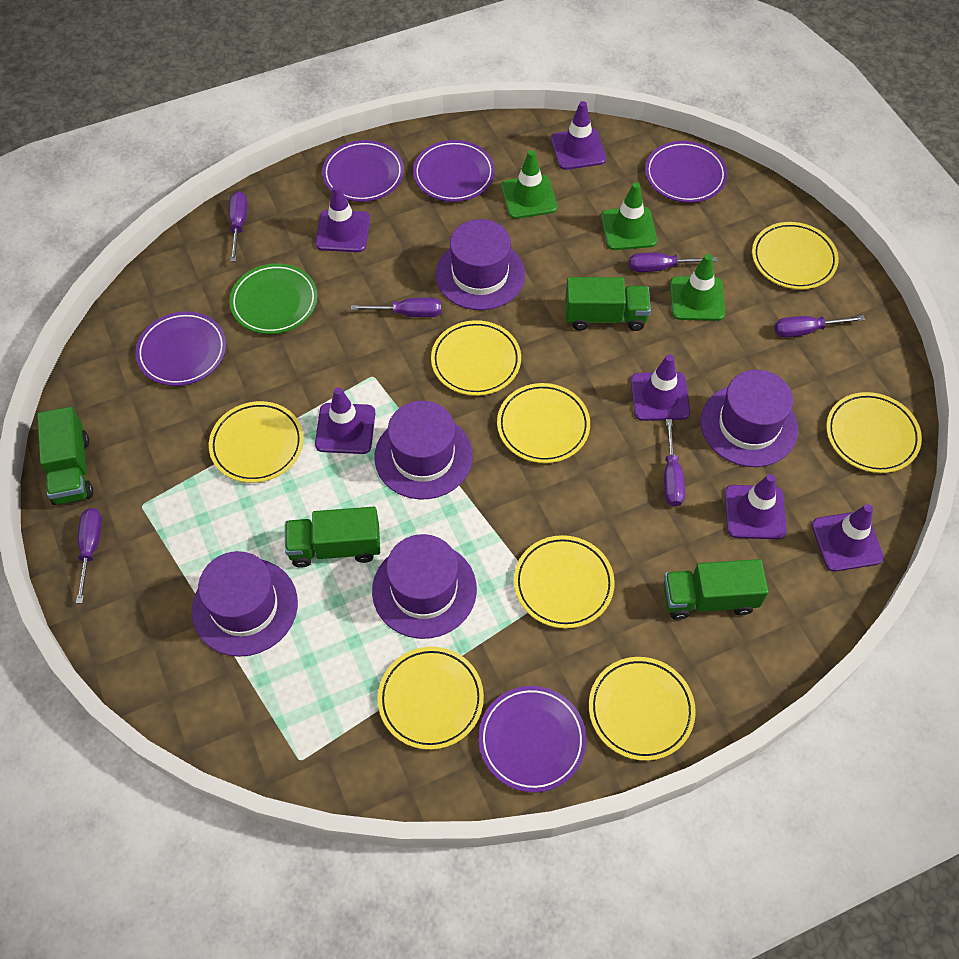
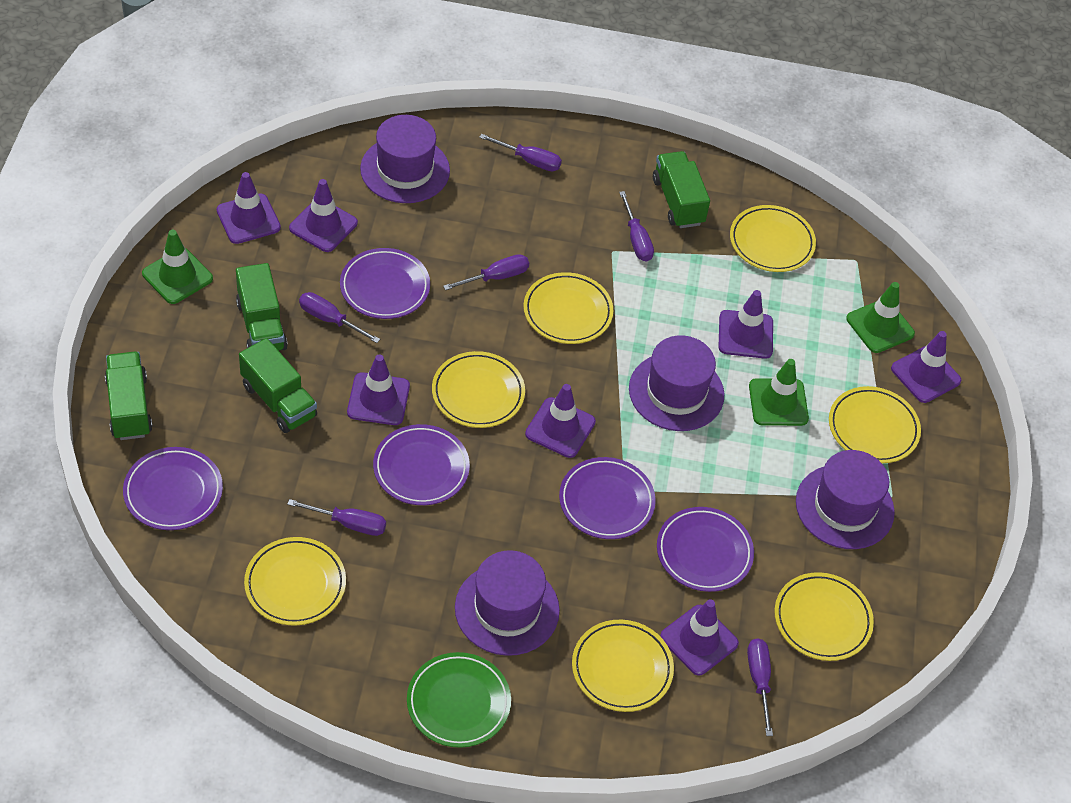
purple hat: 5 -> 4
purple traffic cone: 6 -> 7
yellow plate: 8 -> 7

